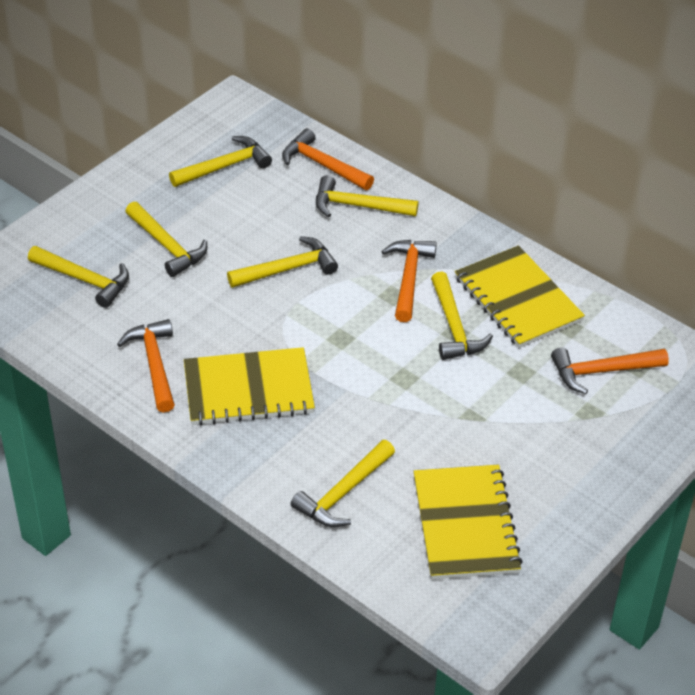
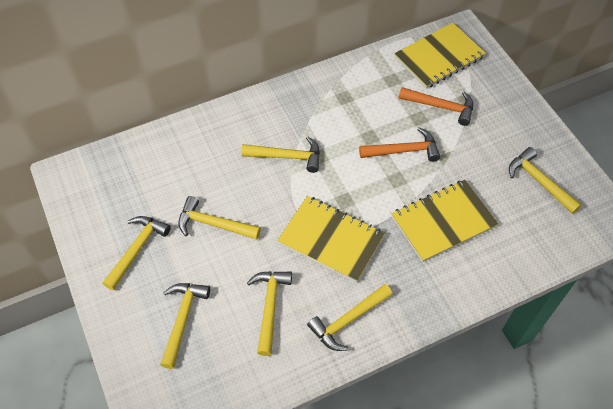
orange hammer: 4 -> 2

